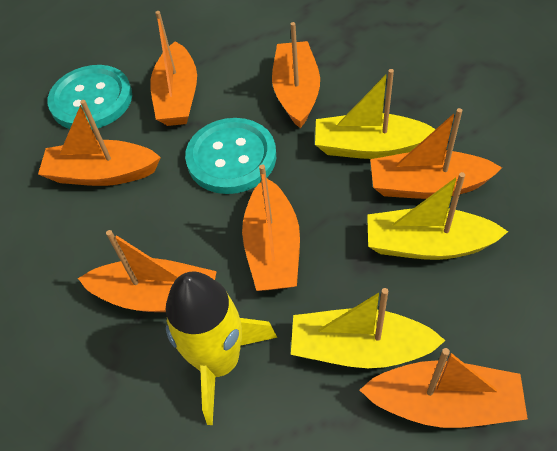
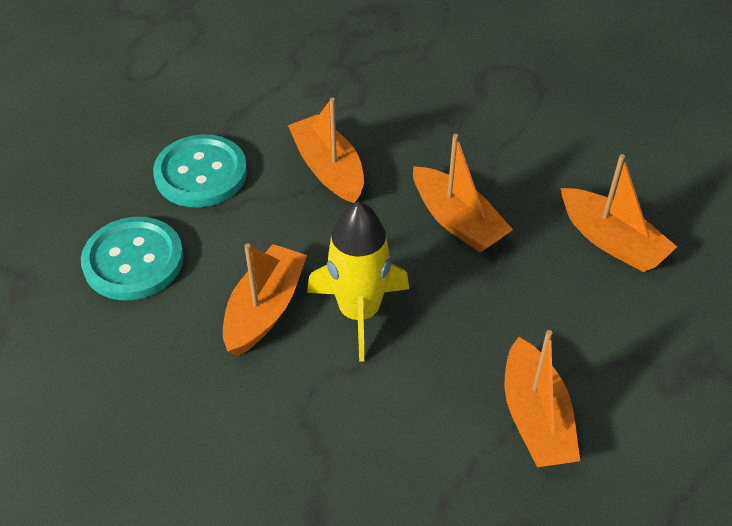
orange boat: 7 -> 5
yellow boat: 3 -> 0

